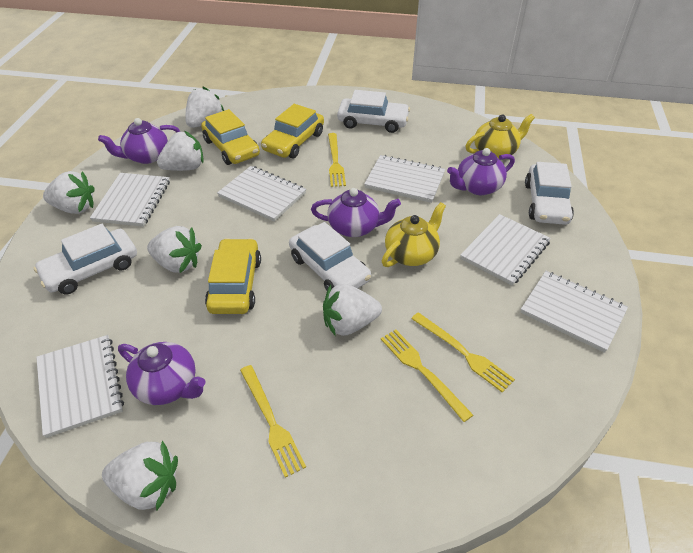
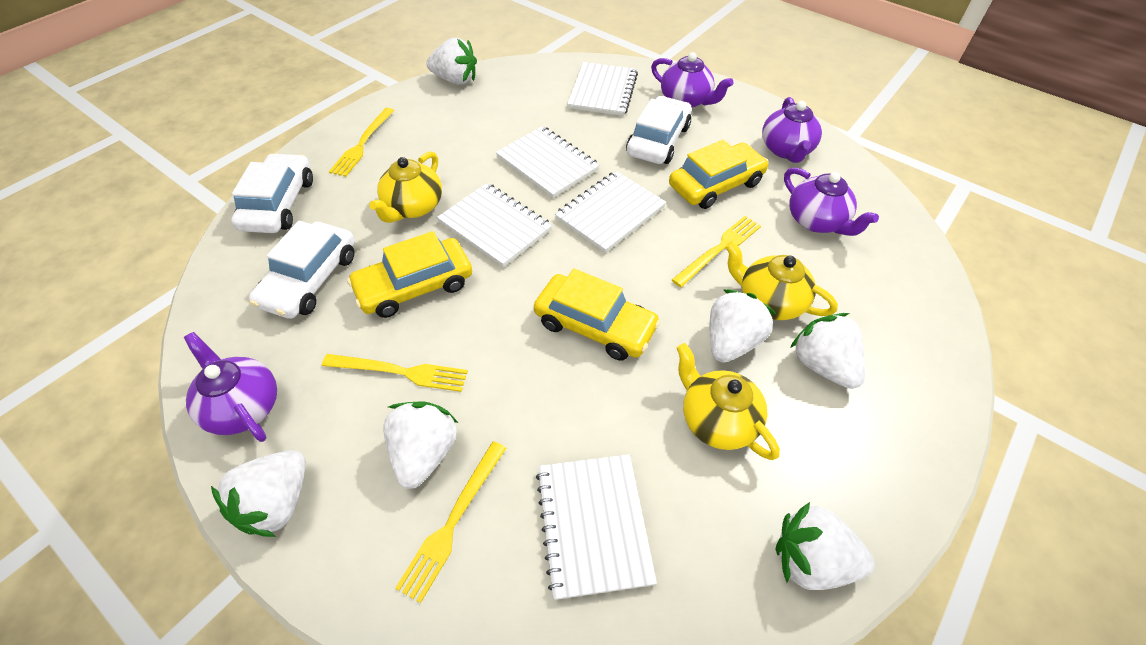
white car: 4 -> 3
white notebook: 6 -> 5
yellow teapot: 2 -> 3

